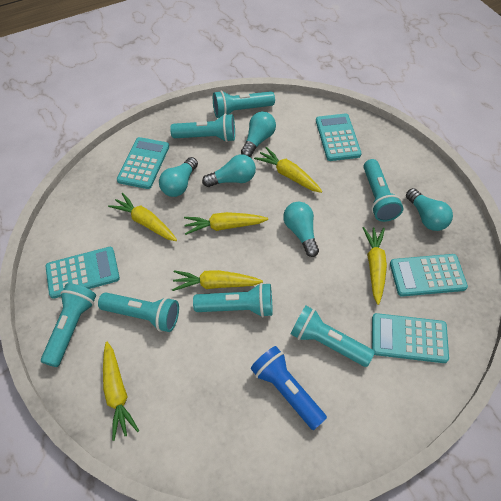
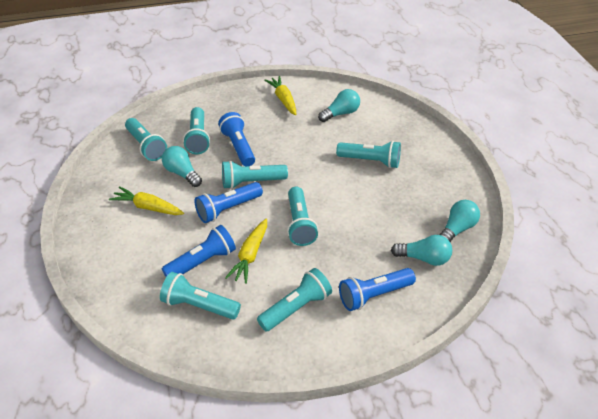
blue flashlight: 1 -> 4
turquoise calculator: 5 -> 0
turquoise light bulb: 5 -> 4
yellow carrot: 6 -> 3

